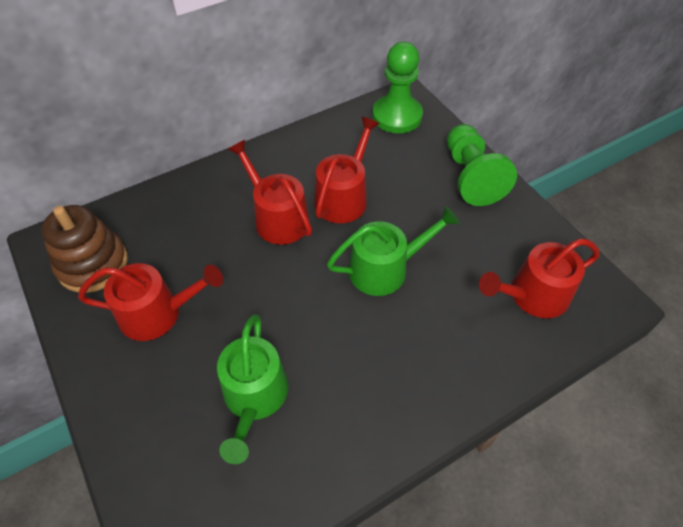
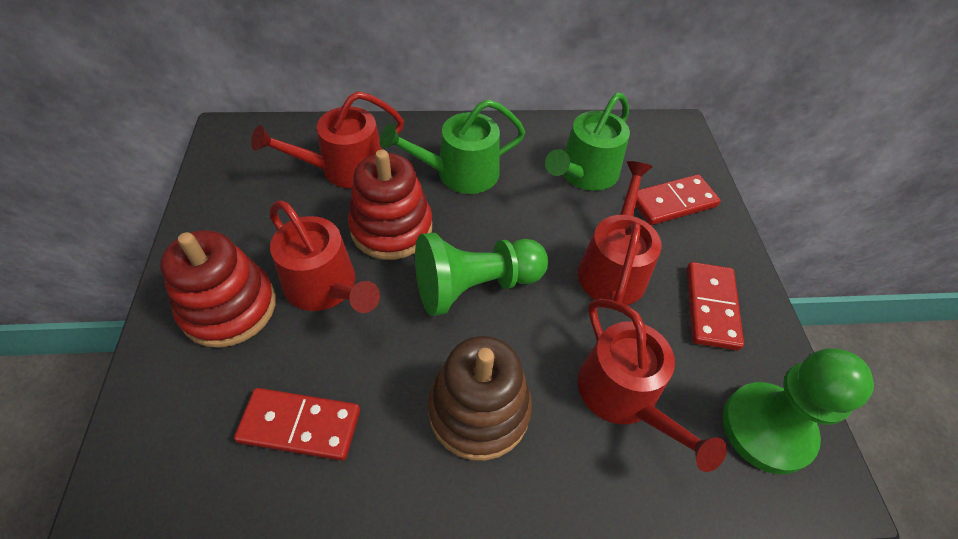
red domino: 0 -> 3
red stacking toy: 0 -> 2

